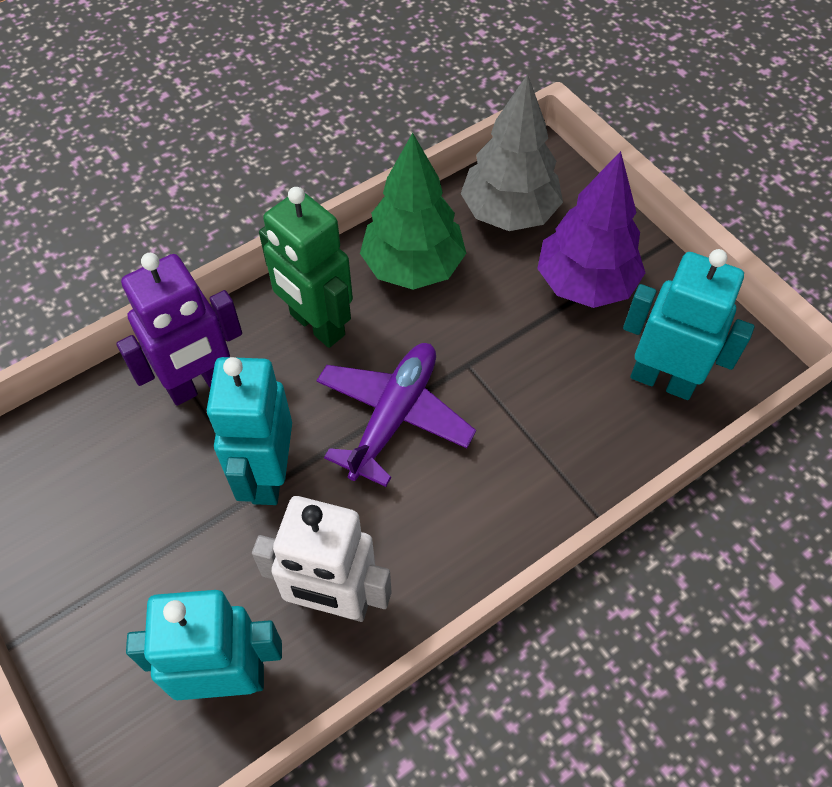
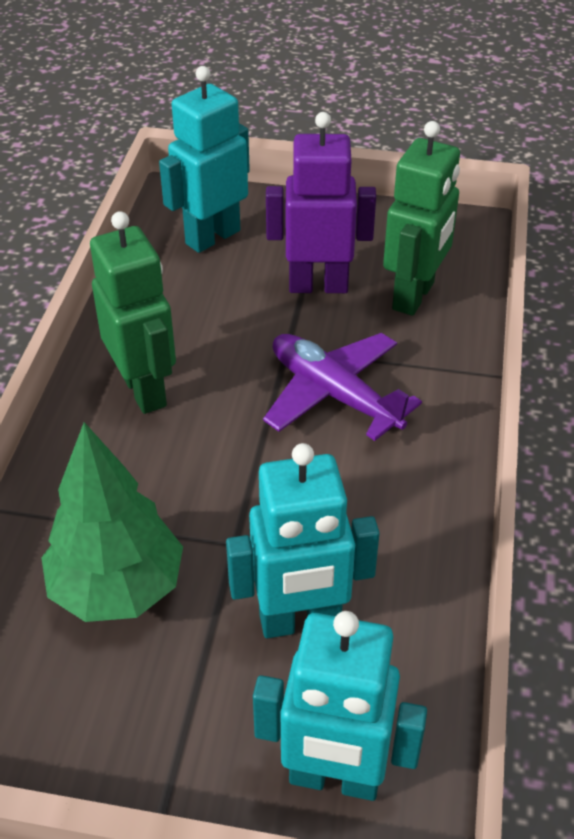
green robot: 1 -> 2
grey tree: 1 -> 0
purple tree: 1 -> 0
white robot: 1 -> 0

